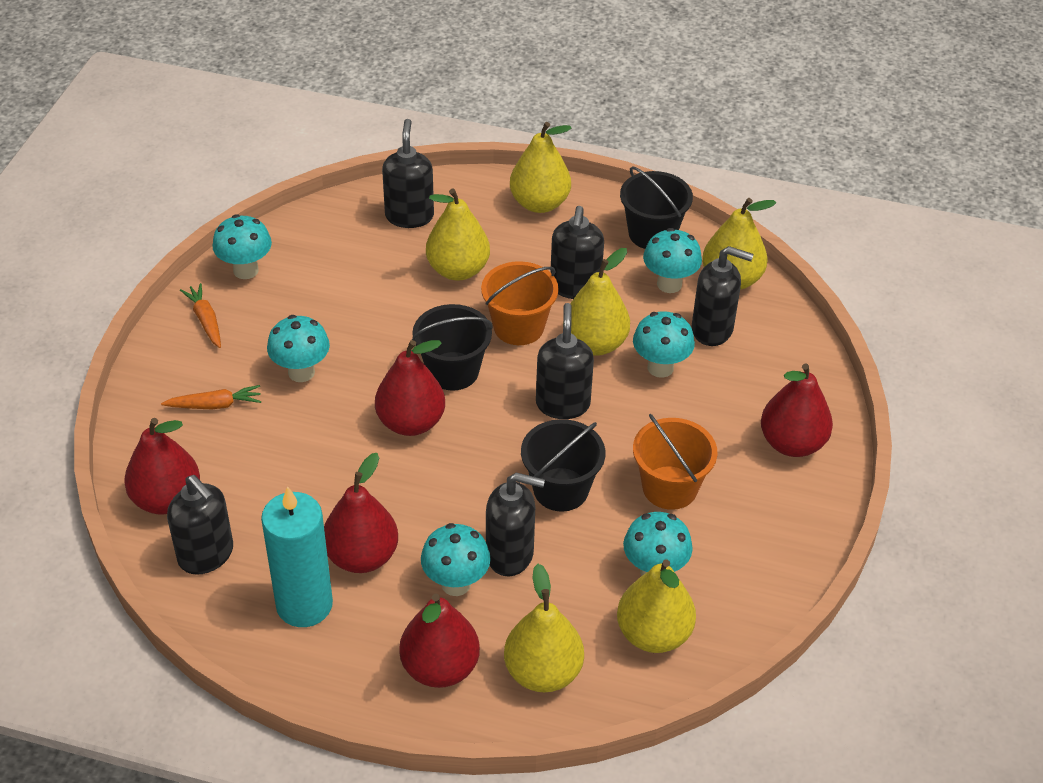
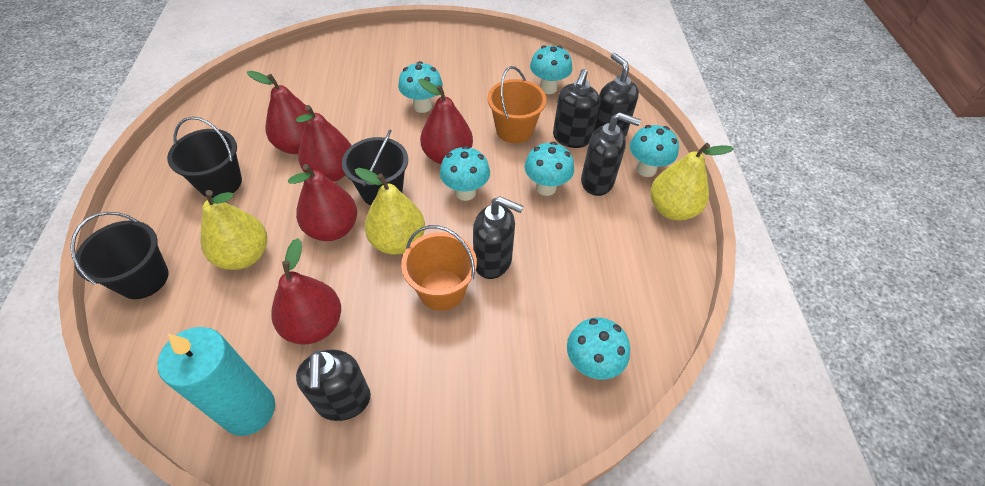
black soap dispenser: 6 -> 5
orange carrot: 2 -> 0
yellow pear: 6 -> 3

